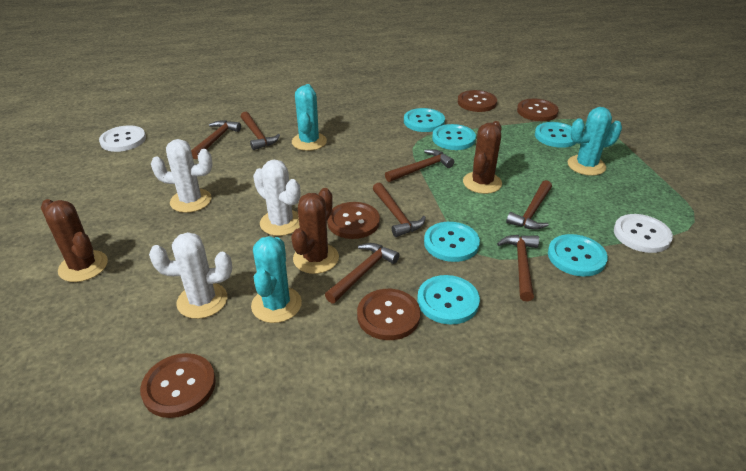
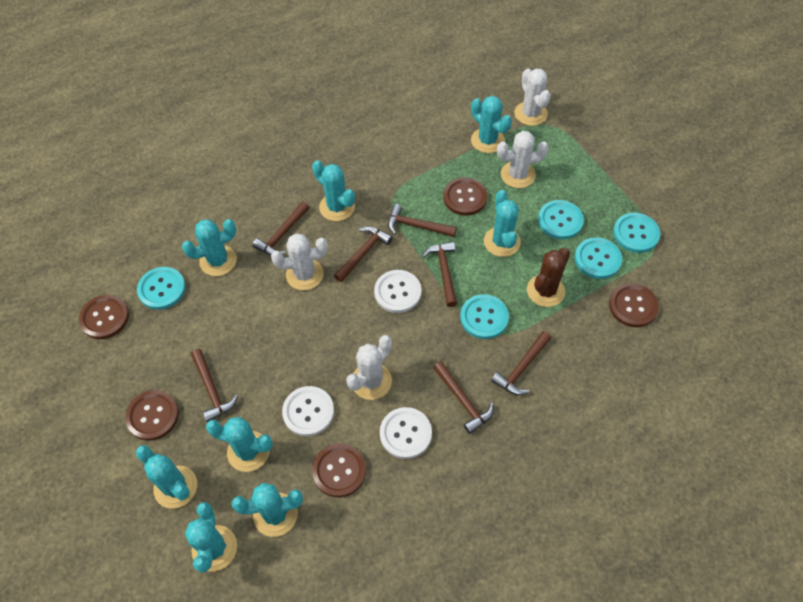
brown cactus: 3 -> 1
turquoise button: 6 -> 5
turquoise cactus: 3 -> 8
white button: 2 -> 3
white cactus: 3 -> 4

